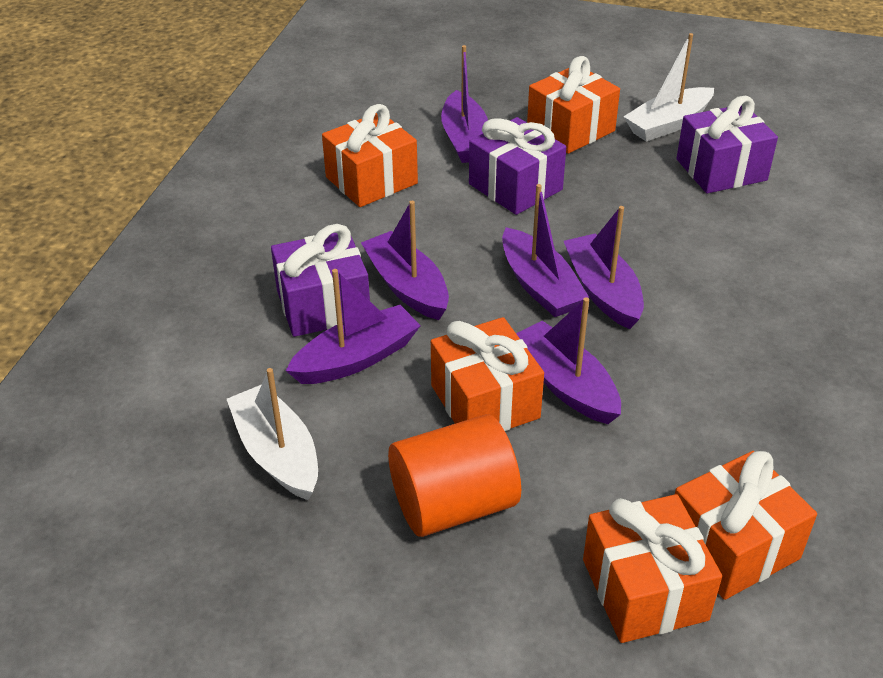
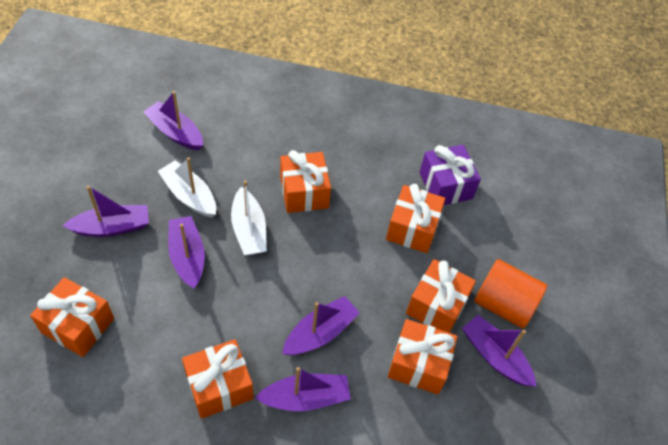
orange gift: 5 -> 6
purple gift: 3 -> 1

